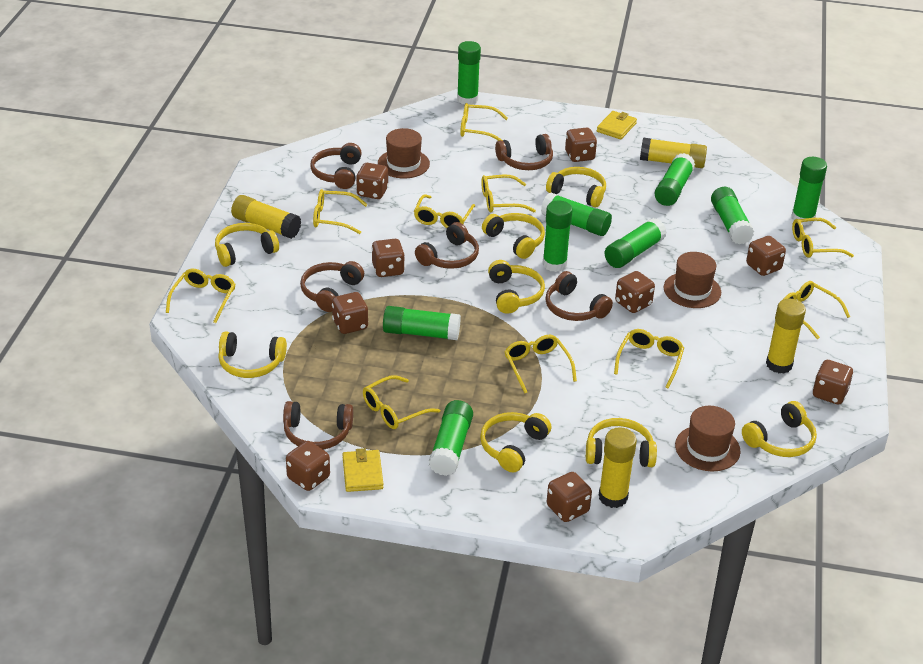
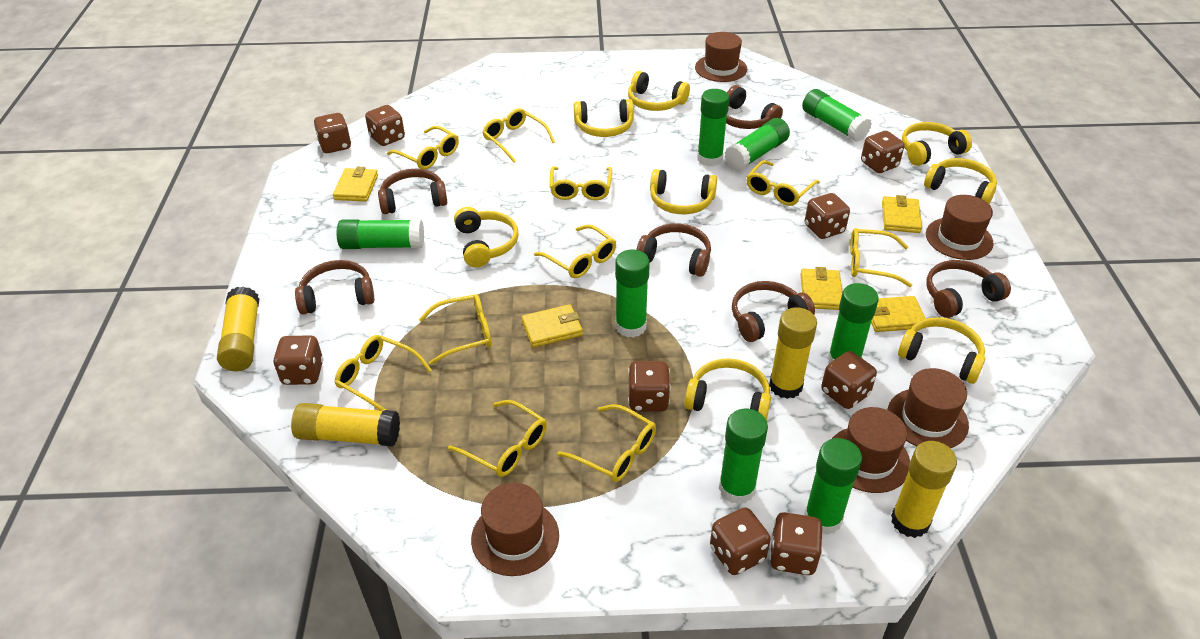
brown hat: 3 -> 5
green glue stick: 9 -> 8
yellow wallet: 2 -> 5

